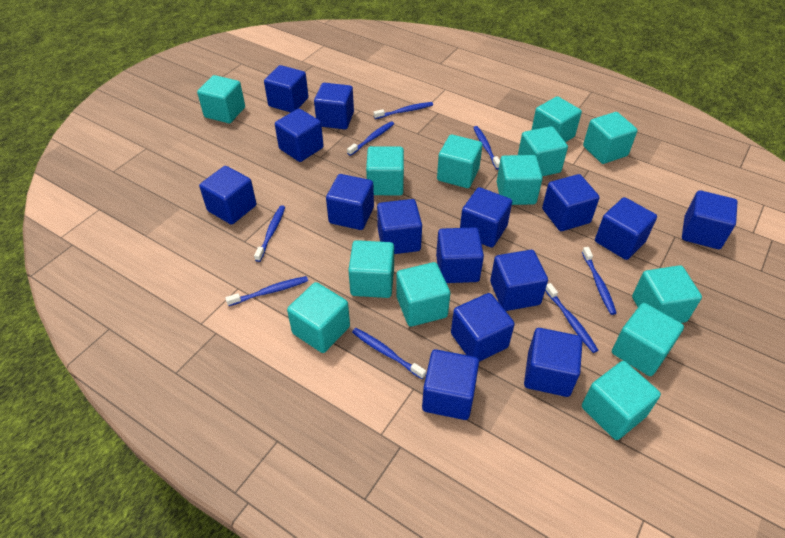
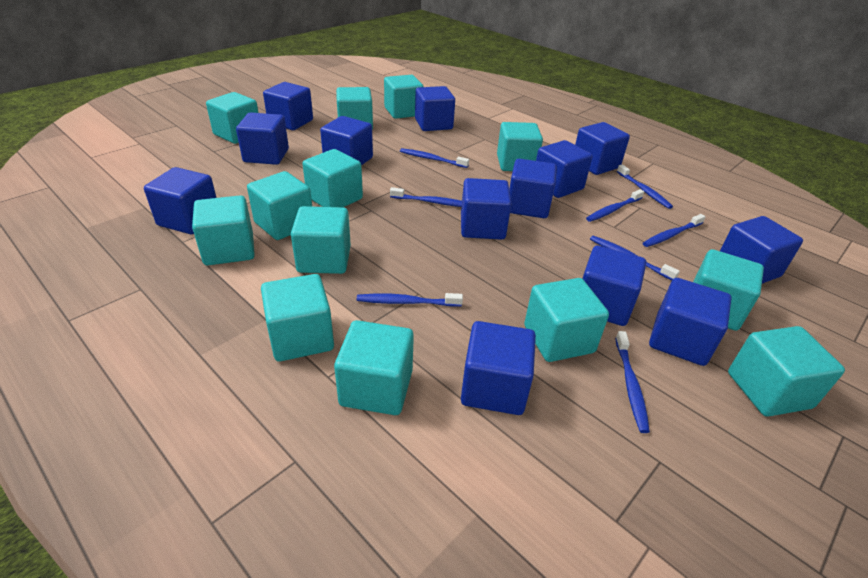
blue cube: 15 -> 13

